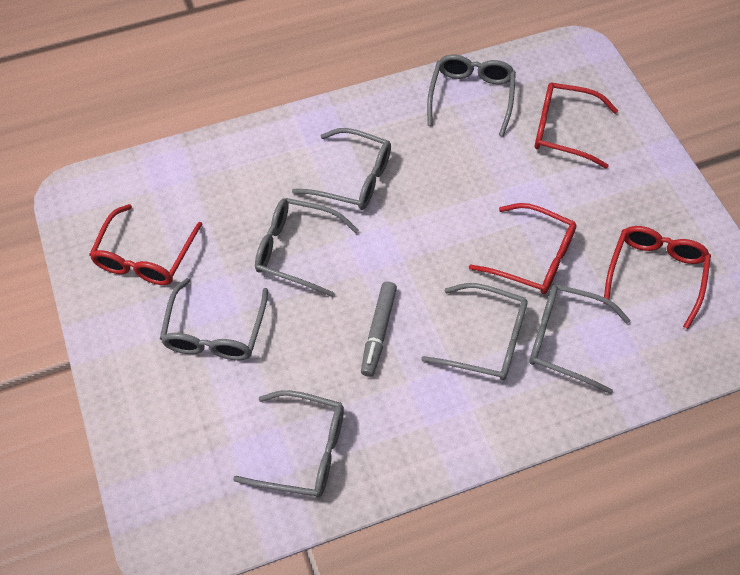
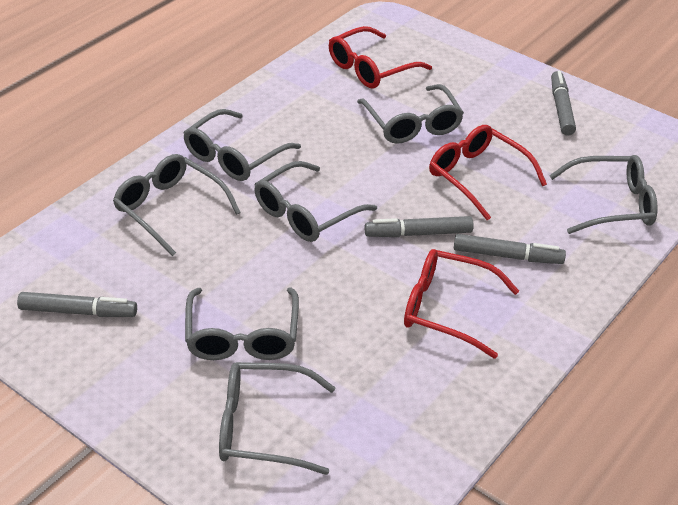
grey marker: 1 -> 4
red glasses: 4 -> 3

